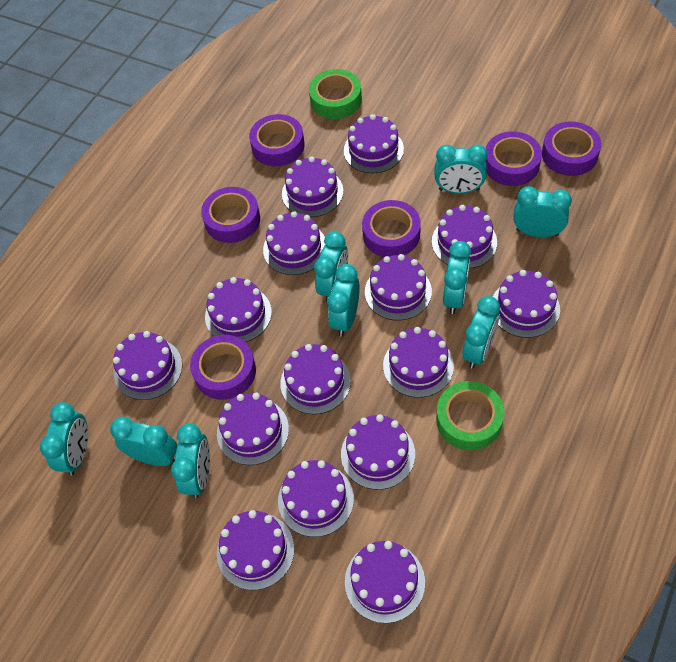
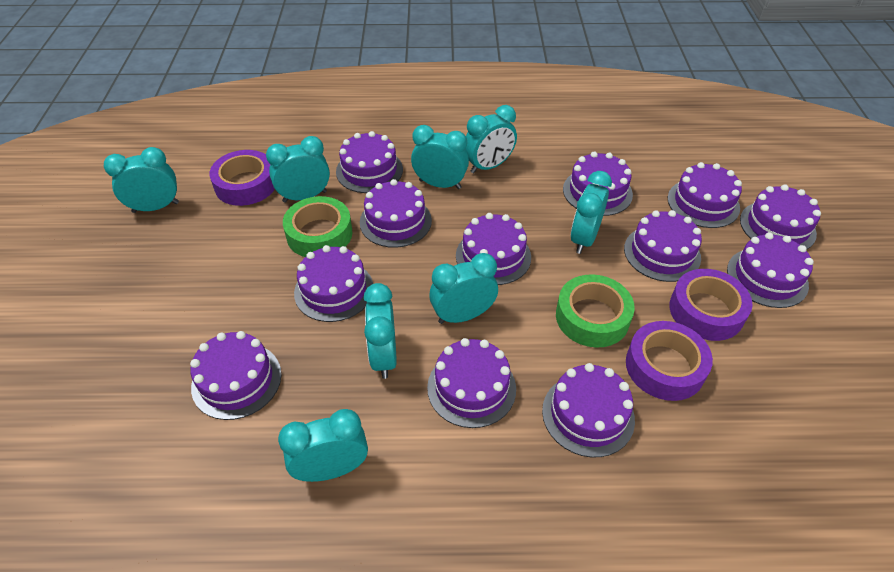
purple cake: 15 -> 12
purple tape: 6 -> 3
turquoise clock: 9 -> 8

